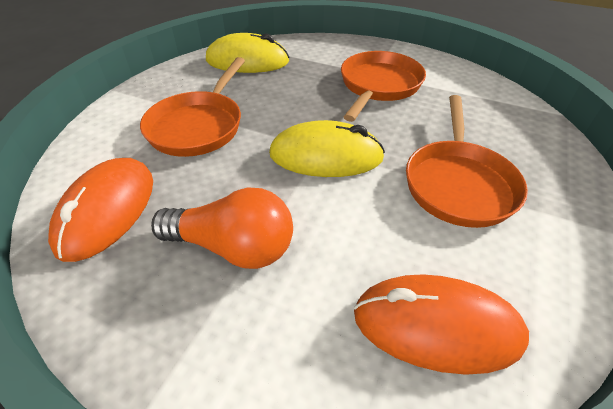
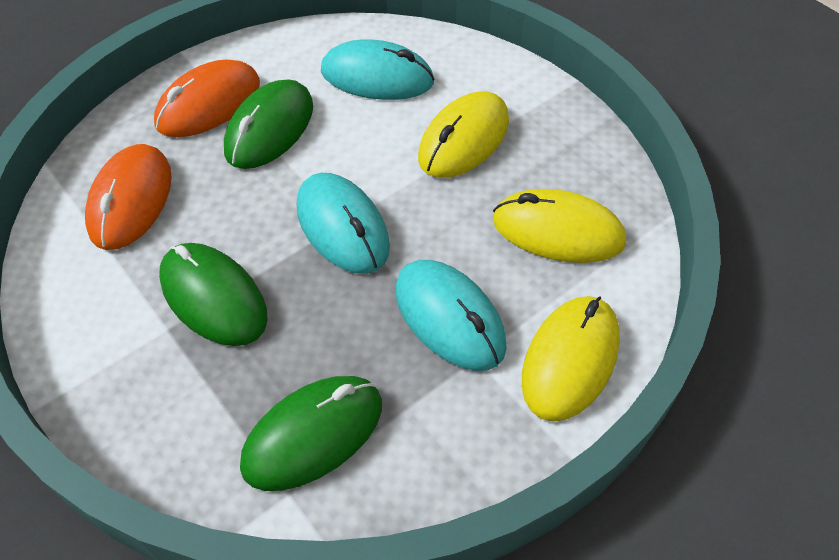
green mouse: 0 -> 3
orange light bulb: 1 -> 0
orange pan: 3 -> 0
turquoise mouse: 0 -> 3
yellow mouse: 2 -> 3

